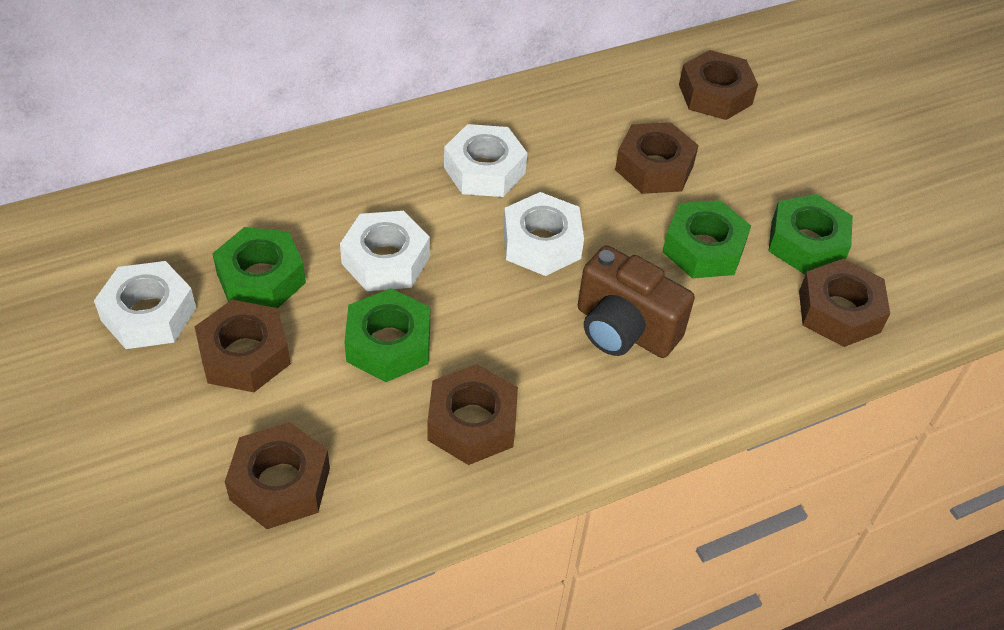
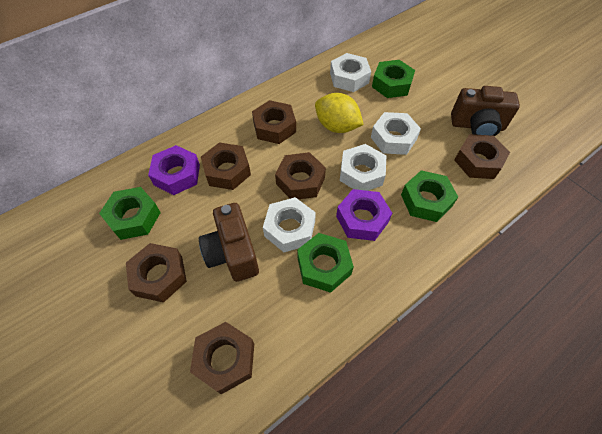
brown camera: 1 -> 2
purple nut: 0 -> 2
yellow lemon: 0 -> 1

